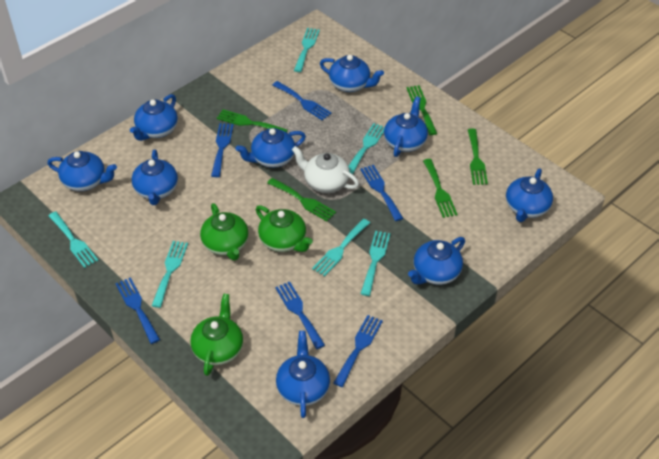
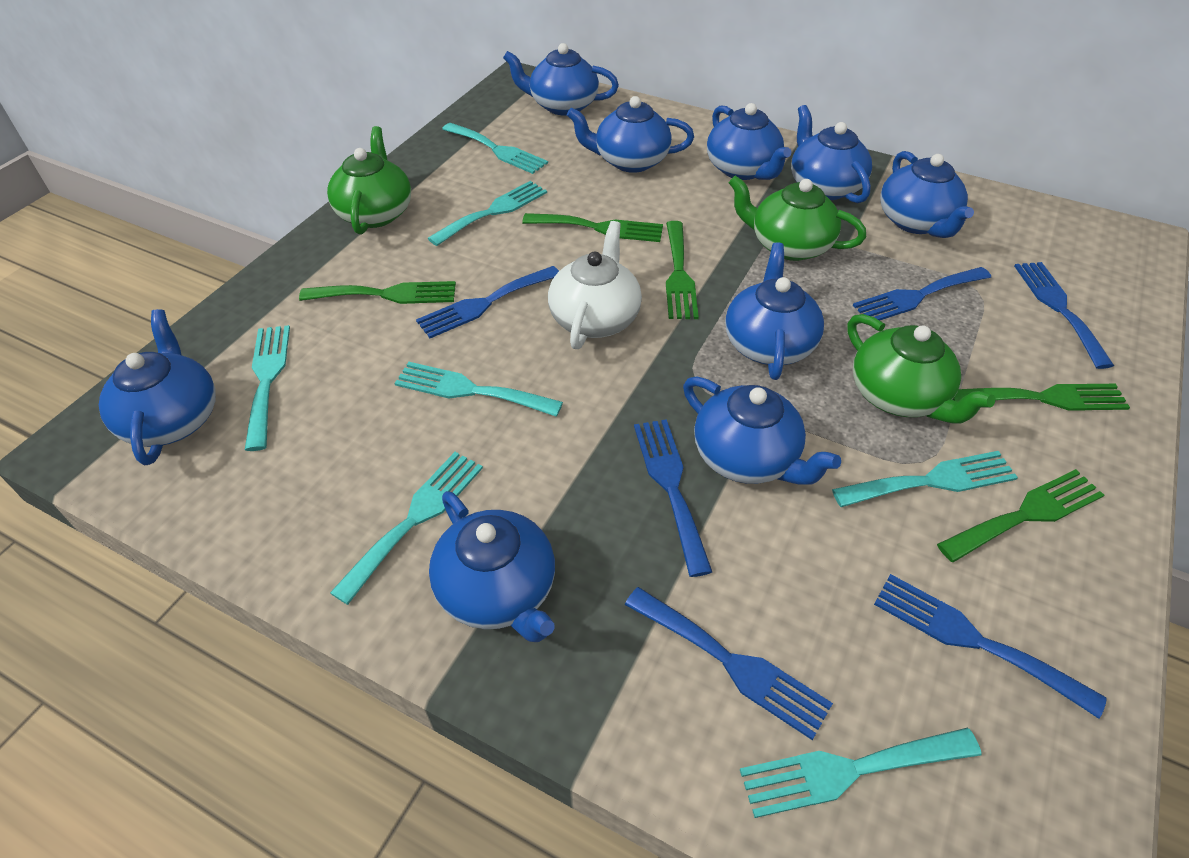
turquoise fork: 6 -> 7

